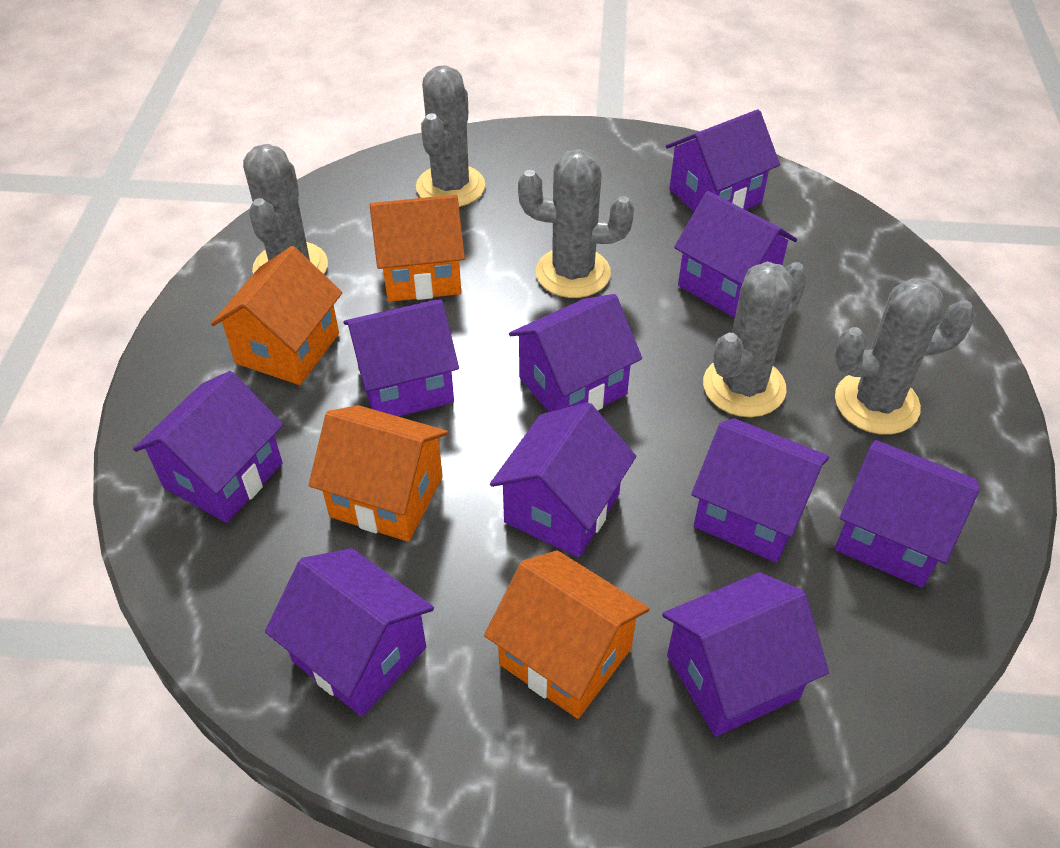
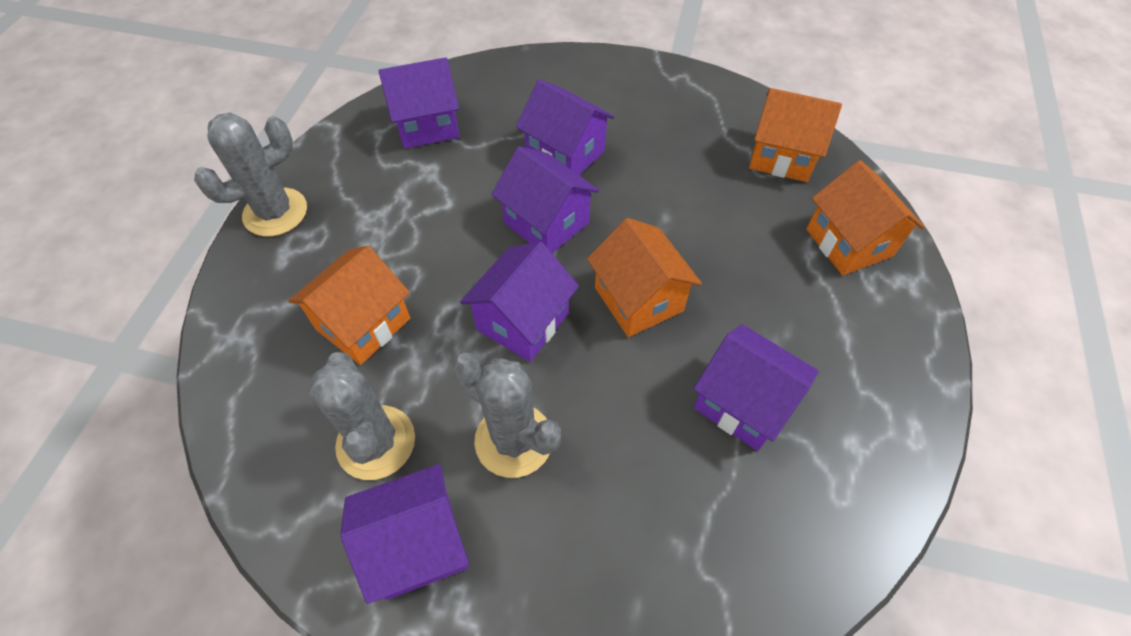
grey cactus: 5 -> 3
purple house: 10 -> 6

